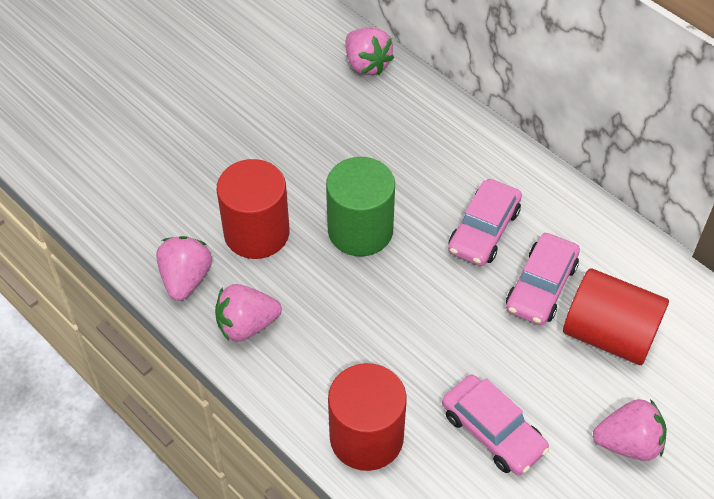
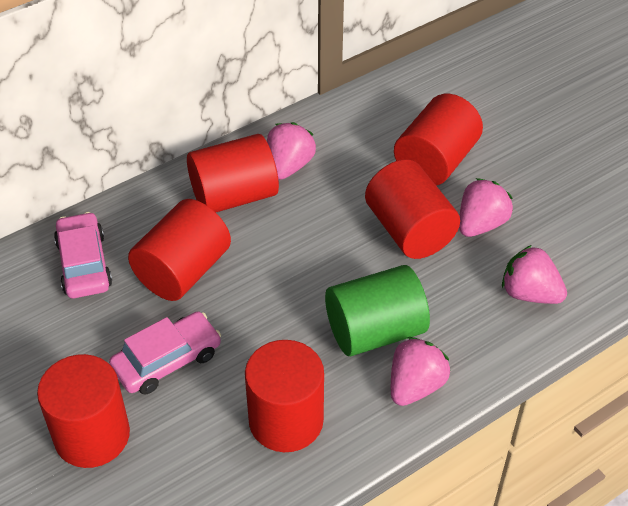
pink car: 3 -> 2
red cylinder: 3 -> 6

